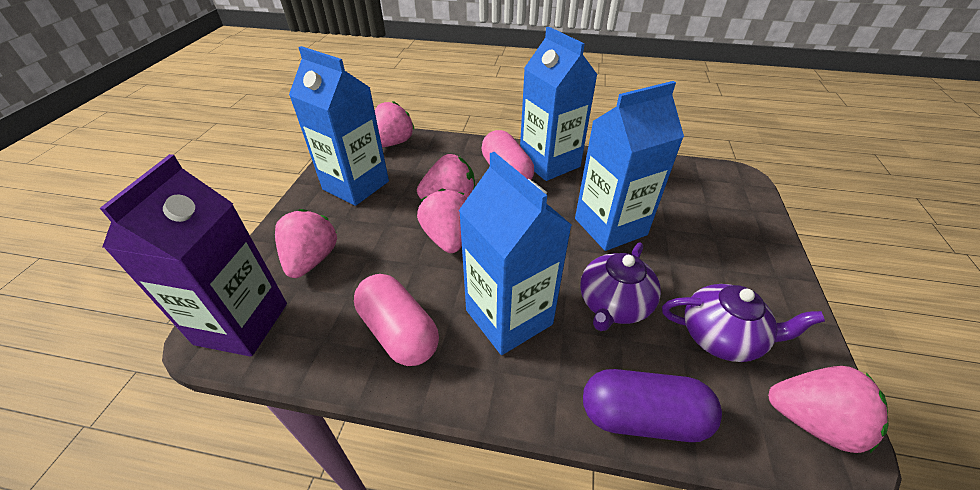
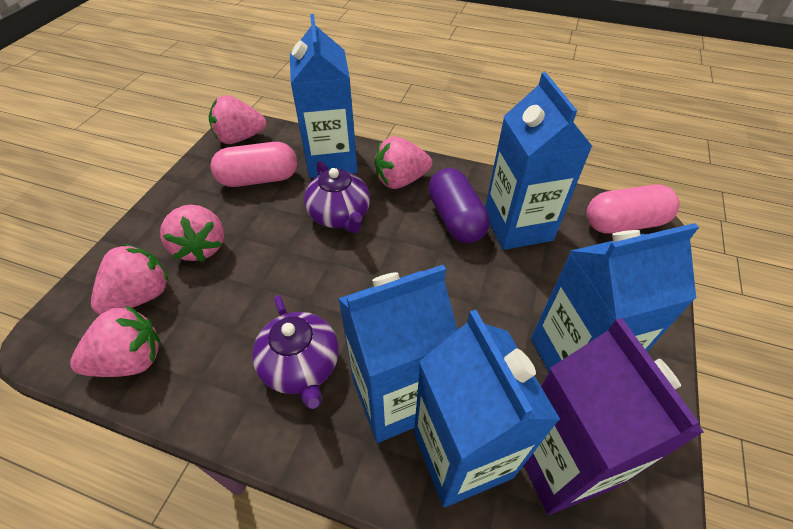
blue carton: 4 -> 5

